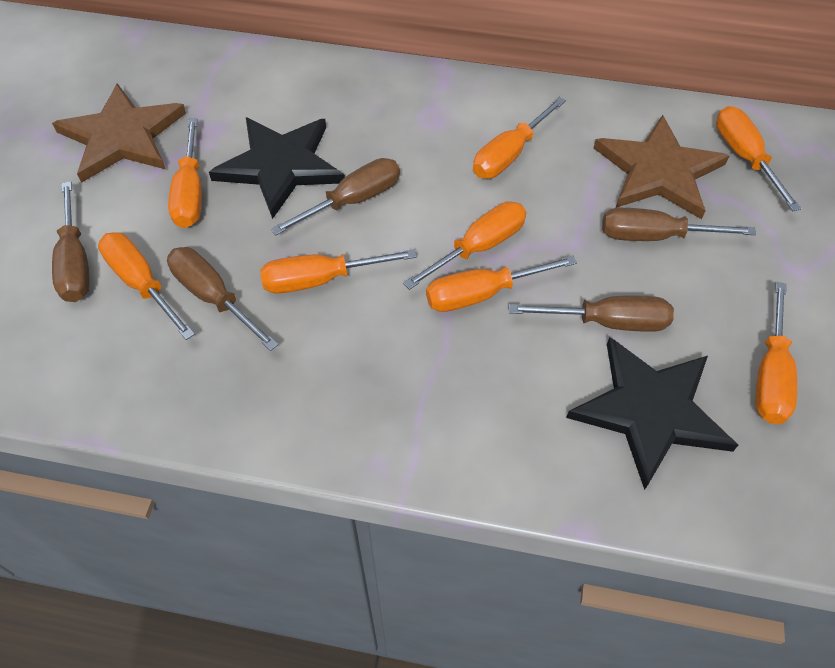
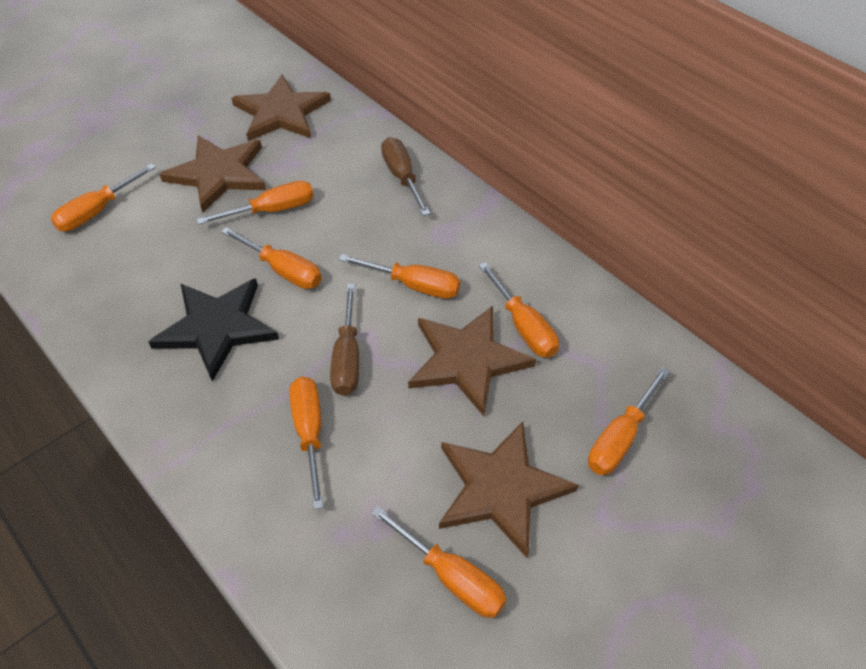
black star: 2 -> 1
brown screwdriver: 5 -> 2
brown star: 2 -> 4

